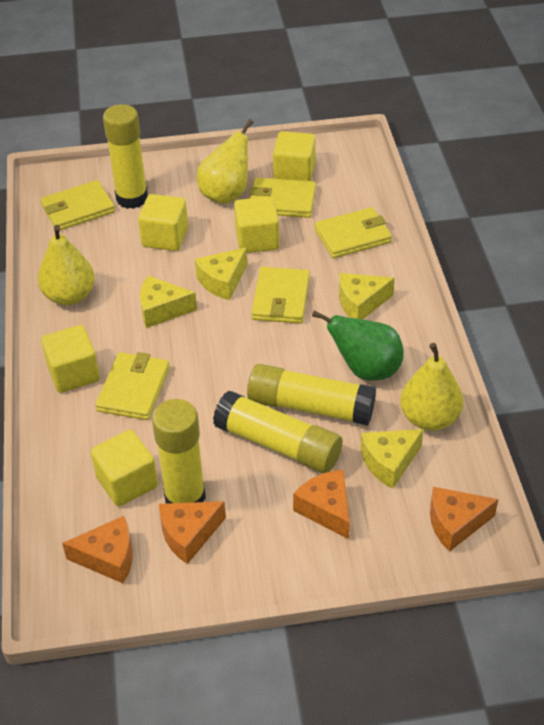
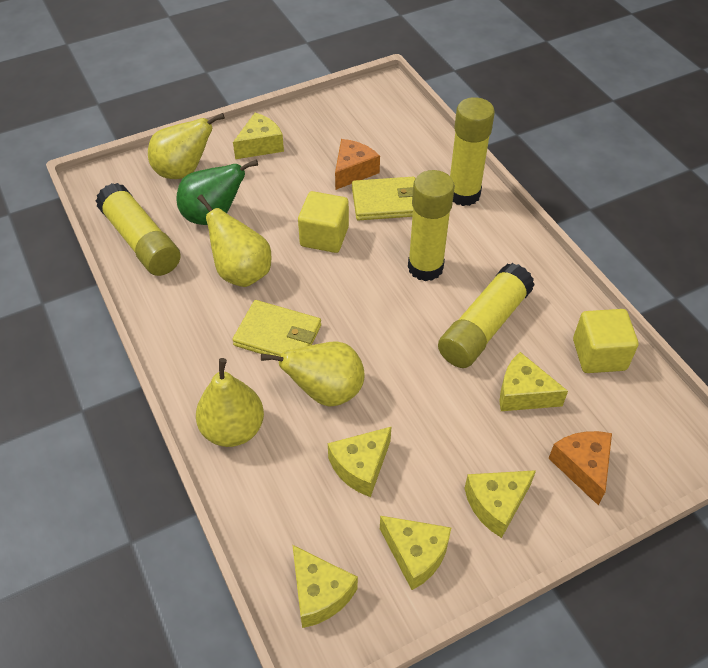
orange cheese: 4 -> 2
yellow cheese: 4 -> 6
yellow cube: 5 -> 2
yellow pear: 3 -> 4
yellow wallet: 5 -> 2

